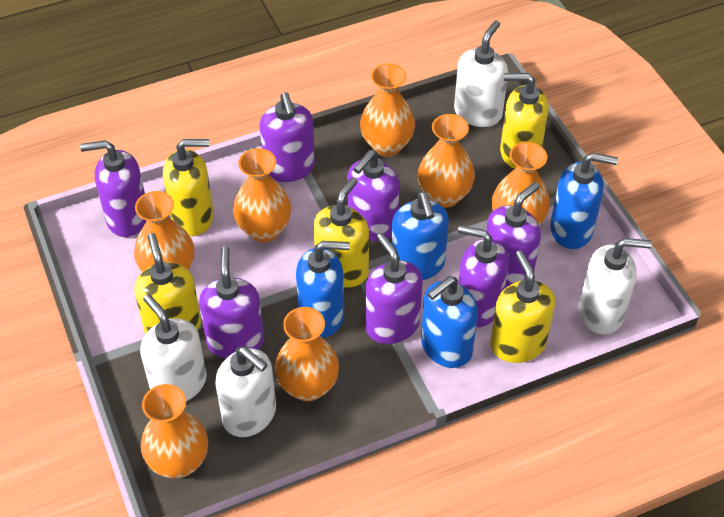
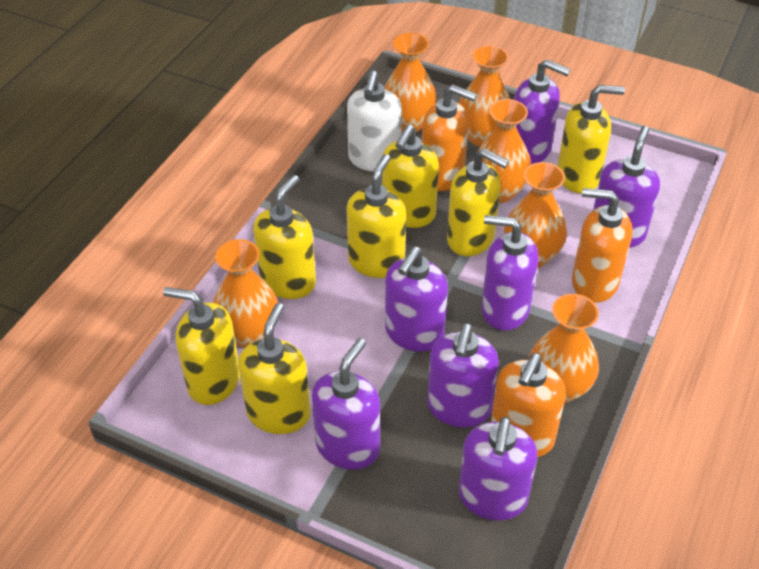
blue soap dispenser: 4 -> 0
orange soap dispenser: 0 -> 3
orange vase: 7 -> 6
white soap dispenser: 4 -> 1
yellow soap dispenser: 5 -> 7

